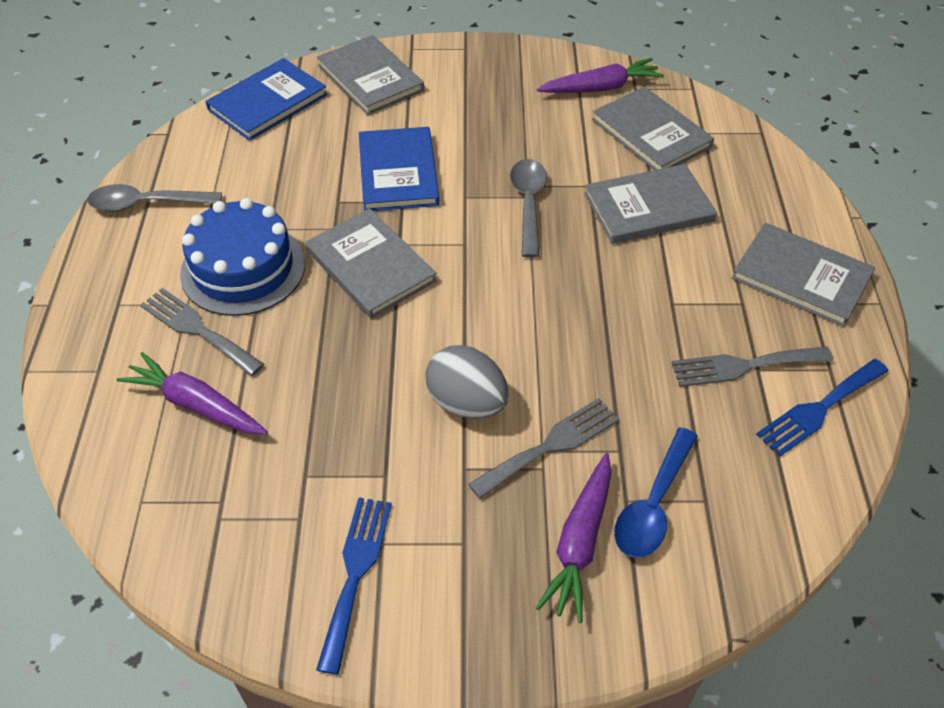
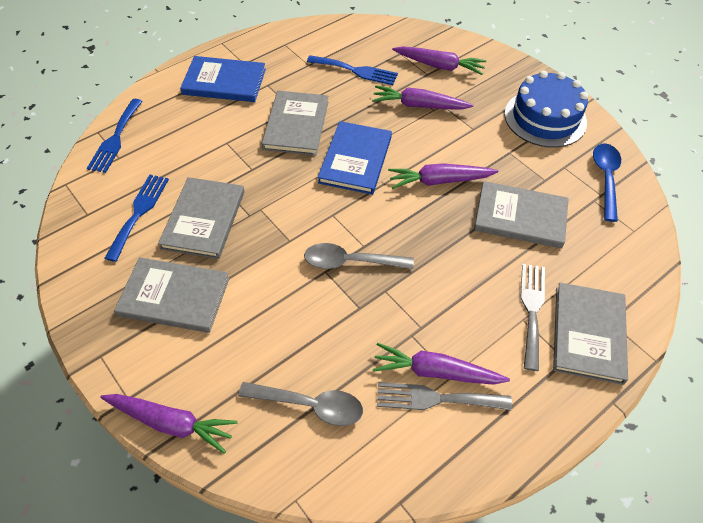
blue fork: 2 -> 3
grey egg: 1 -> 0
grey fork: 3 -> 2
purple carrot: 3 -> 5

